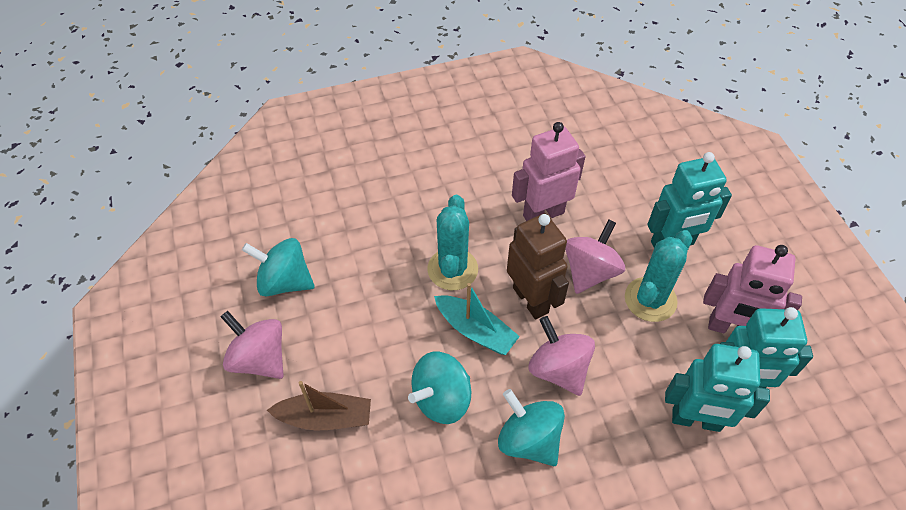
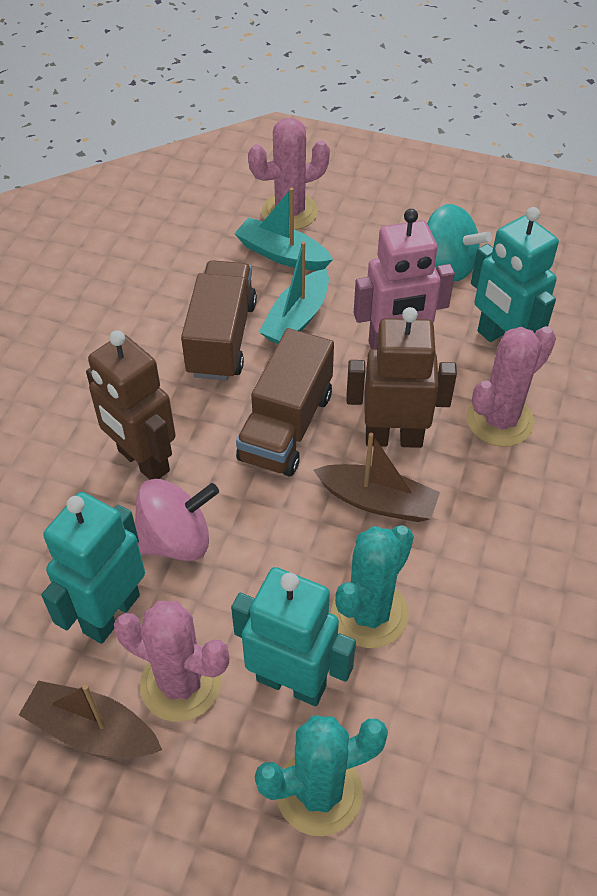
brown boat: 1 -> 2
brown robot: 1 -> 2
brown truck: 0 -> 2
pink cactus: 0 -> 3
pink robot: 2 -> 1
pink spinning top: 3 -> 1
turquoise boat: 1 -> 2
turquoise spinning top: 3 -> 1

